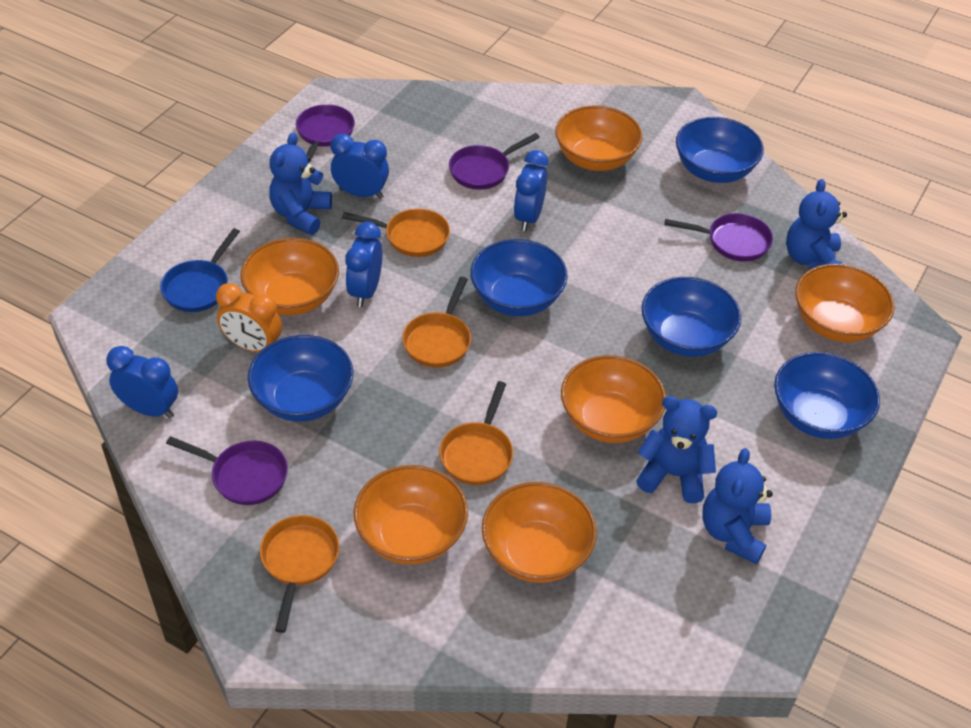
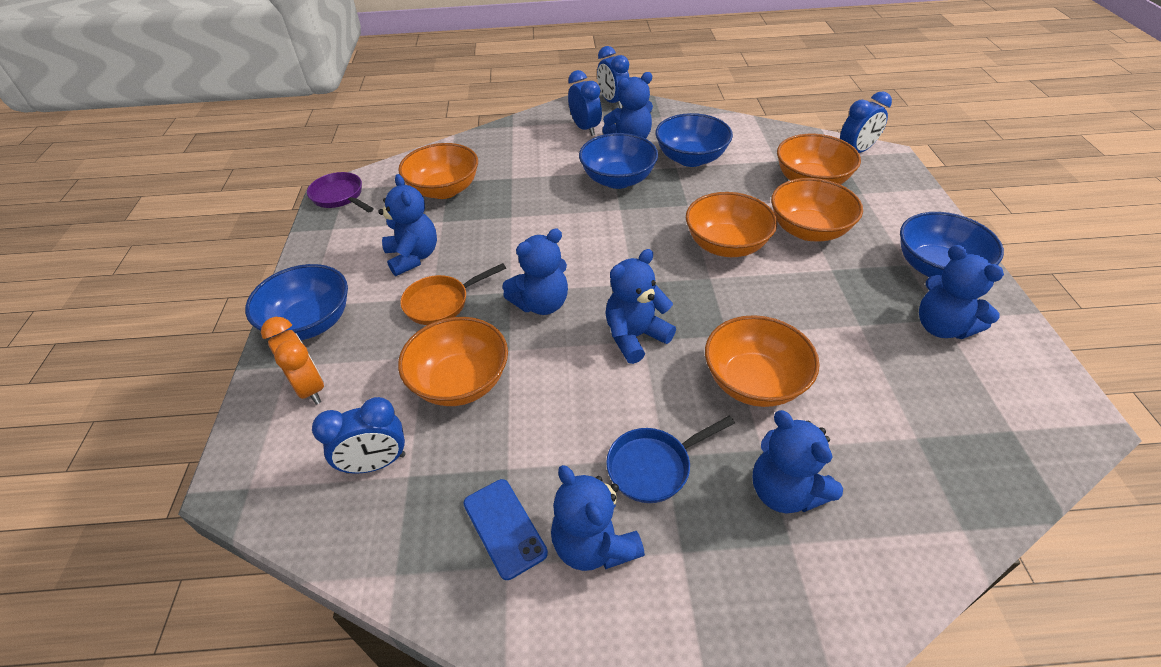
blue bowl: 5 -> 4
blue phone: 0 -> 1
blue teddy bear: 4 -> 7
orange pan: 4 -> 1
purple pan: 4 -> 1

